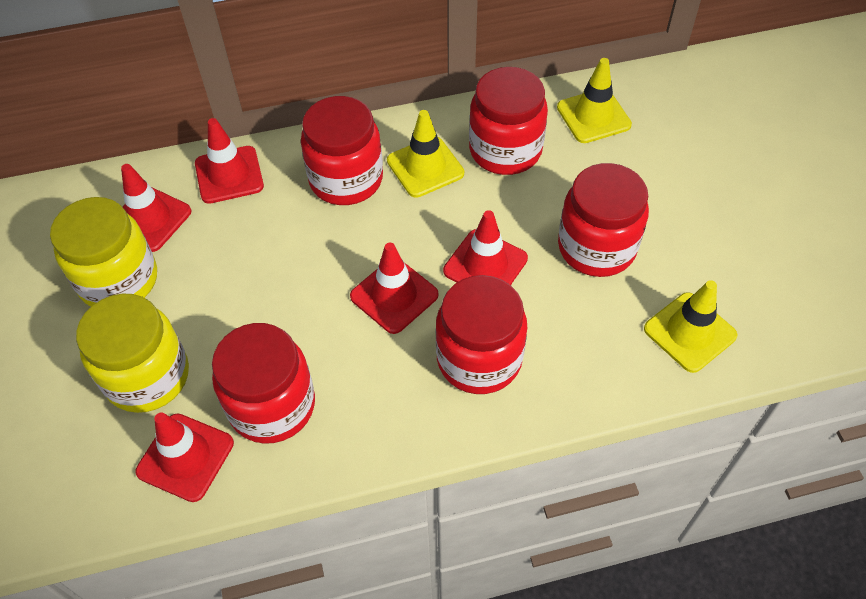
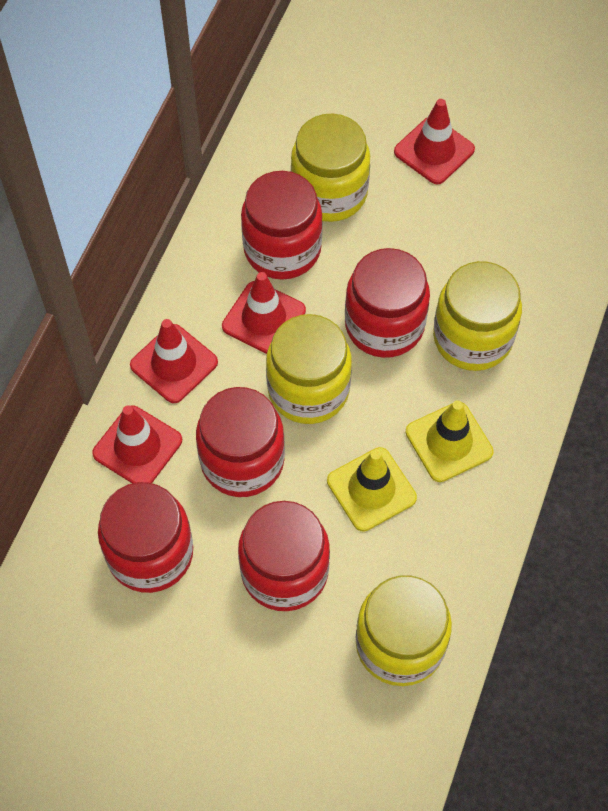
red traffic cone: 5 -> 4
yellow jar: 2 -> 4
yellow traffic cone: 3 -> 2

